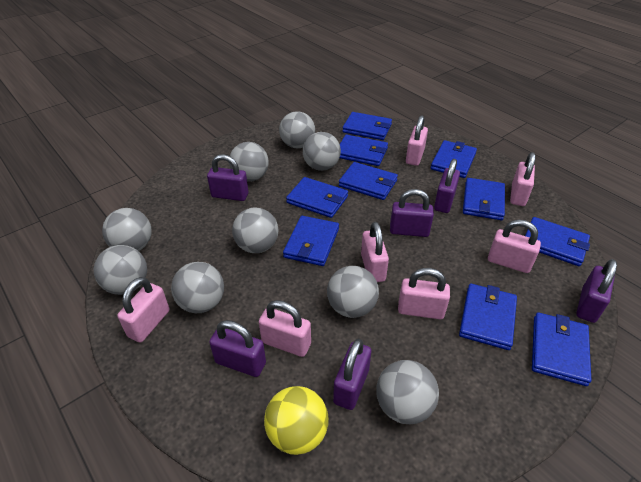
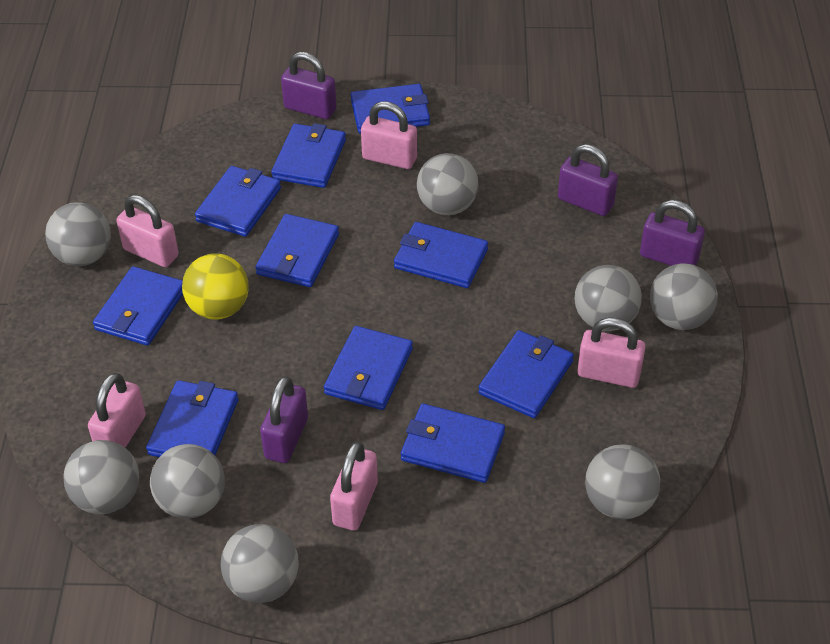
grey ball: 9 -> 8
pink padlock: 7 -> 5
purple padlock: 6 -> 4

